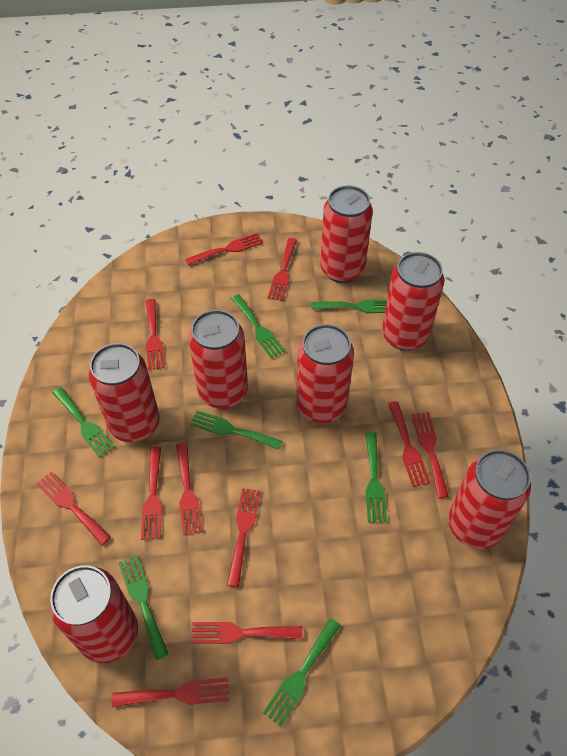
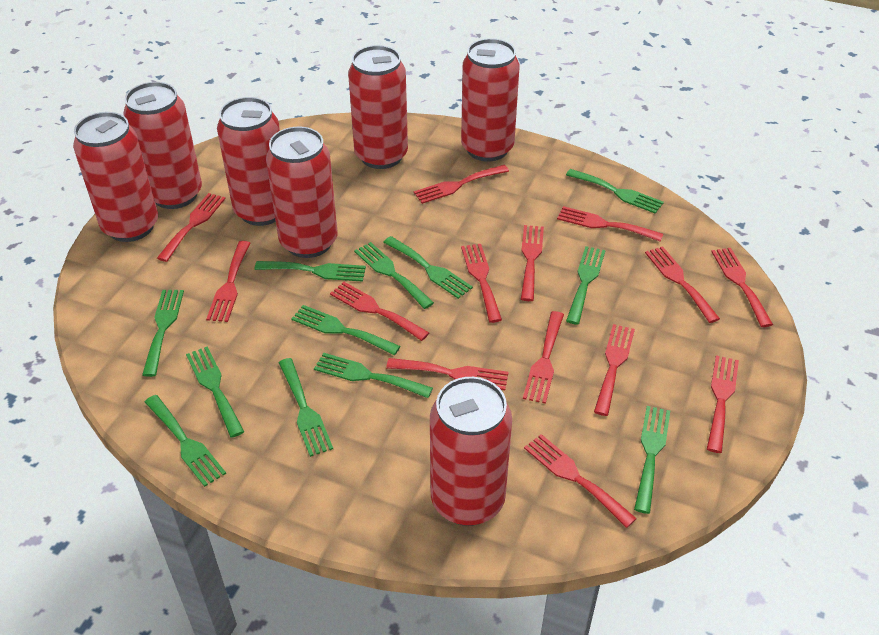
green fork: 7 -> 12
red fork: 11 -> 14

